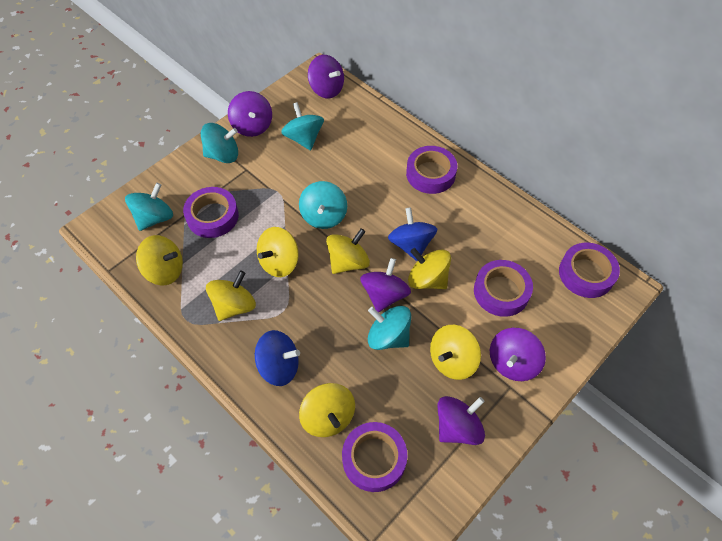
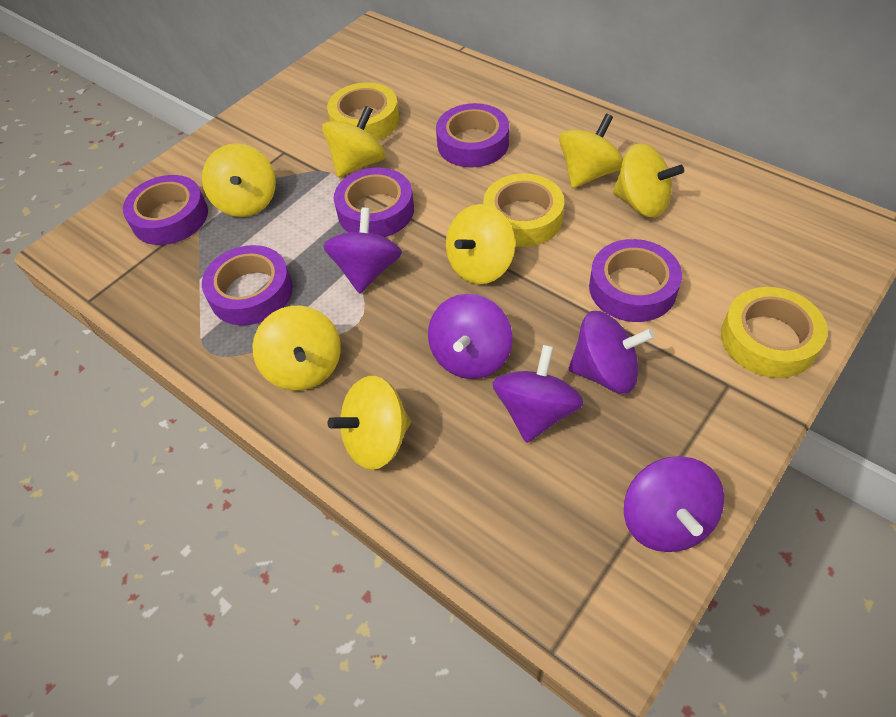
blue spinning top: 2 -> 0
turquoise spinning top: 5 -> 0
yellow tape: 0 -> 3

